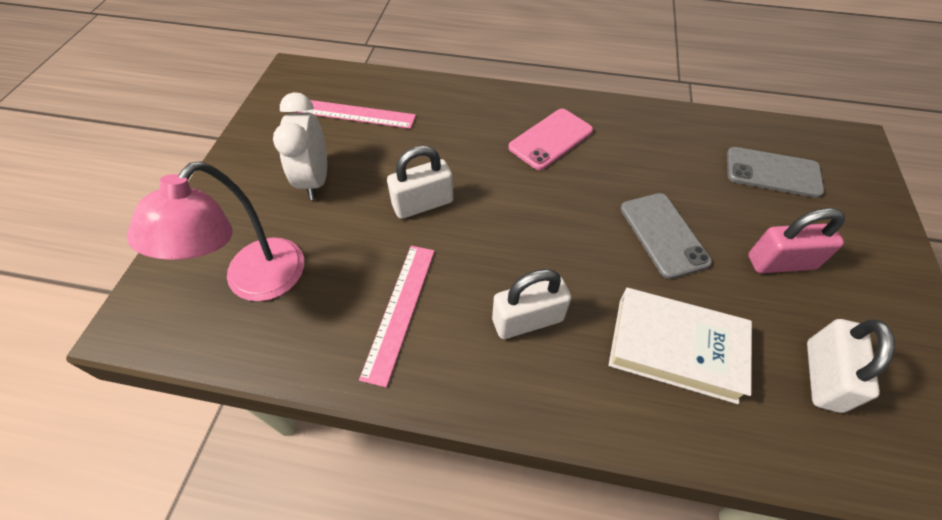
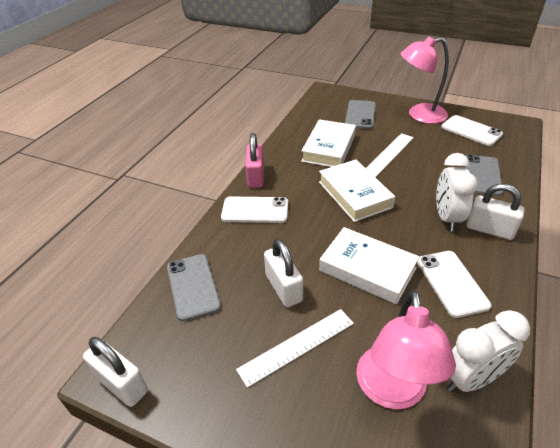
grey phone: 2 -> 3
pink lamp: 1 -> 2
pink phone: 1 -> 0
pink ruler: 2 -> 0
white book: 1 -> 3
white clock: 1 -> 2
white phone: 0 -> 3
white ruler: 0 -> 2

